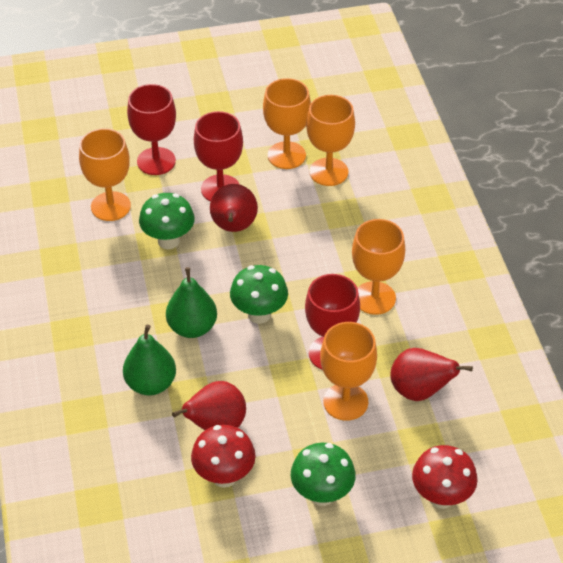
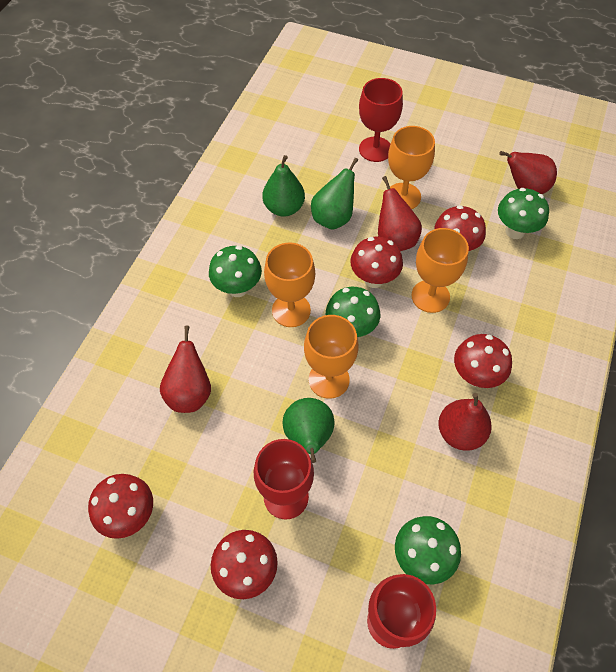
green mushroom: 3 -> 4
green pear: 2 -> 3
orange goblet: 5 -> 4
red mushroom: 2 -> 5
red pear: 3 -> 4

